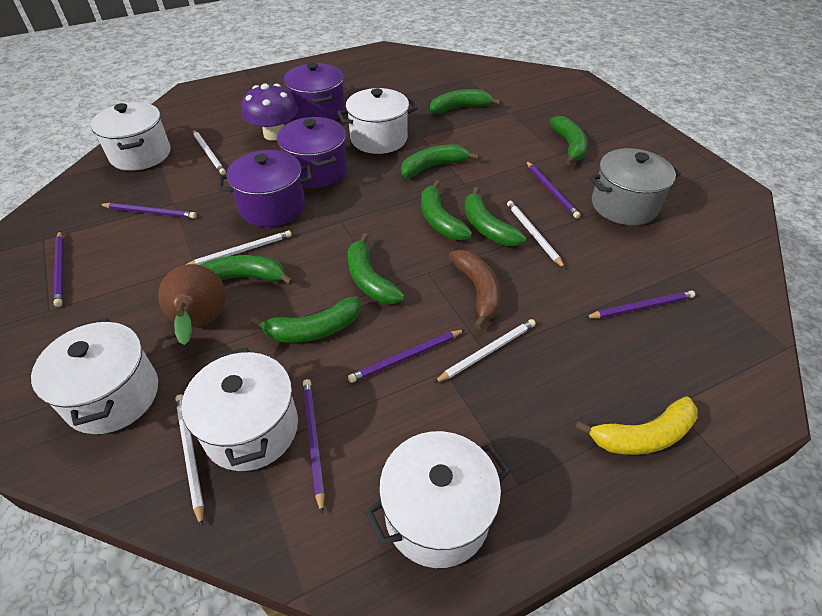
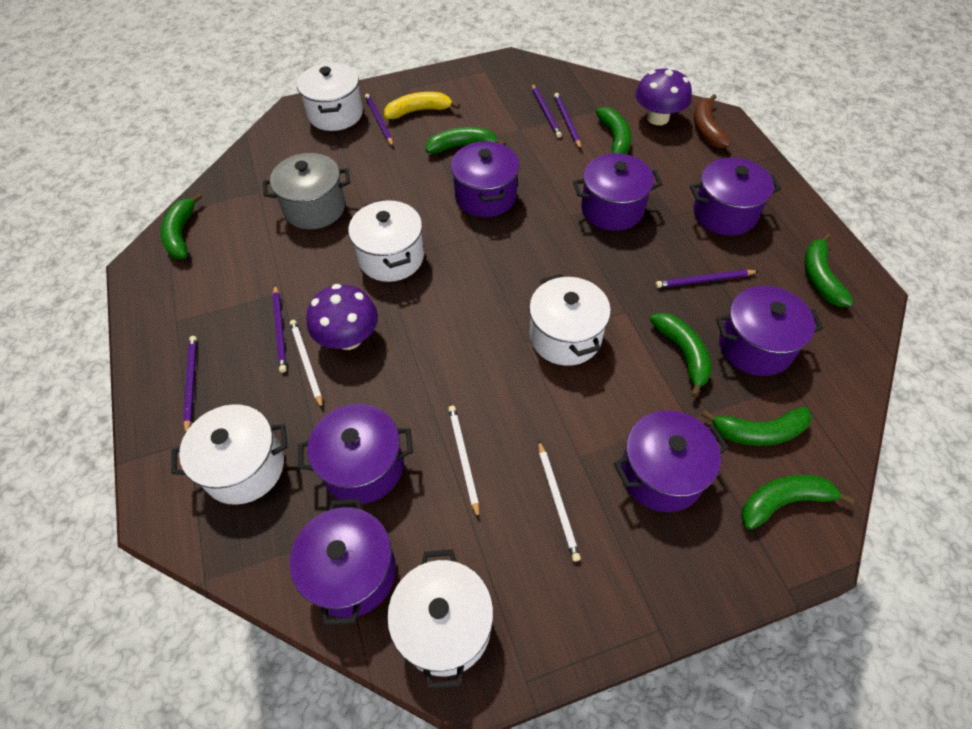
brown pear: 1 -> 0
green banana: 8 -> 7
purple mushroom: 1 -> 2
purple pot: 3 -> 7
white pencil: 5 -> 3

